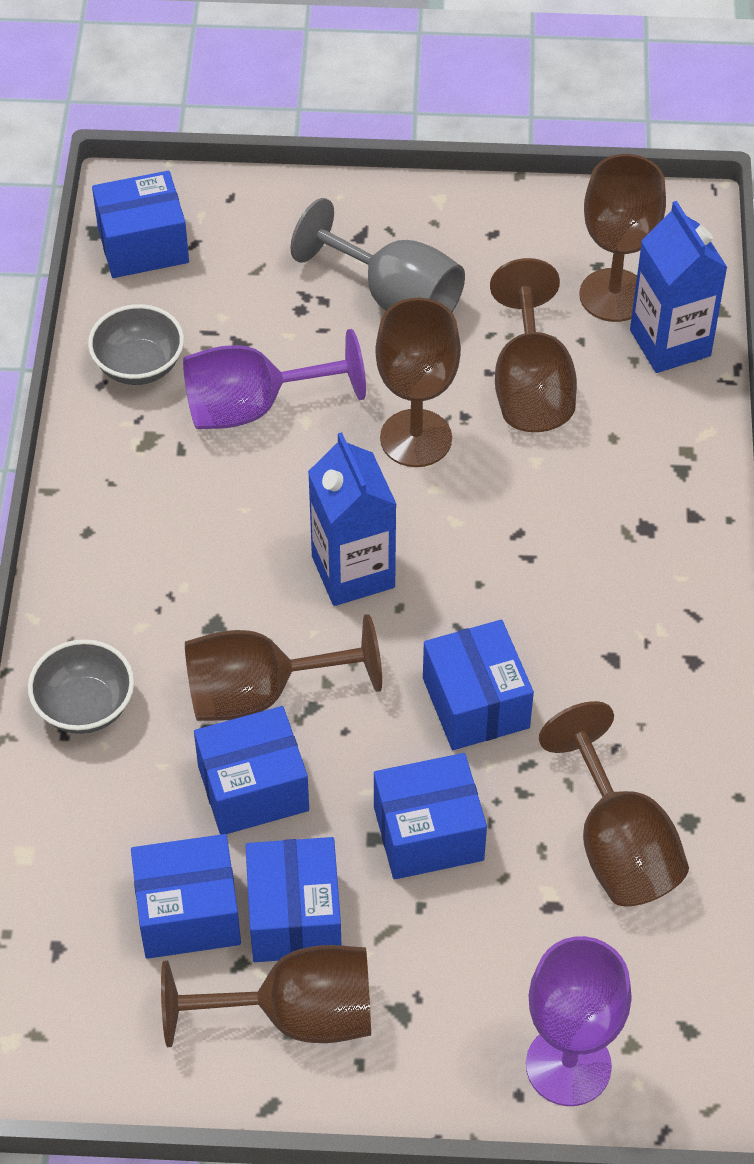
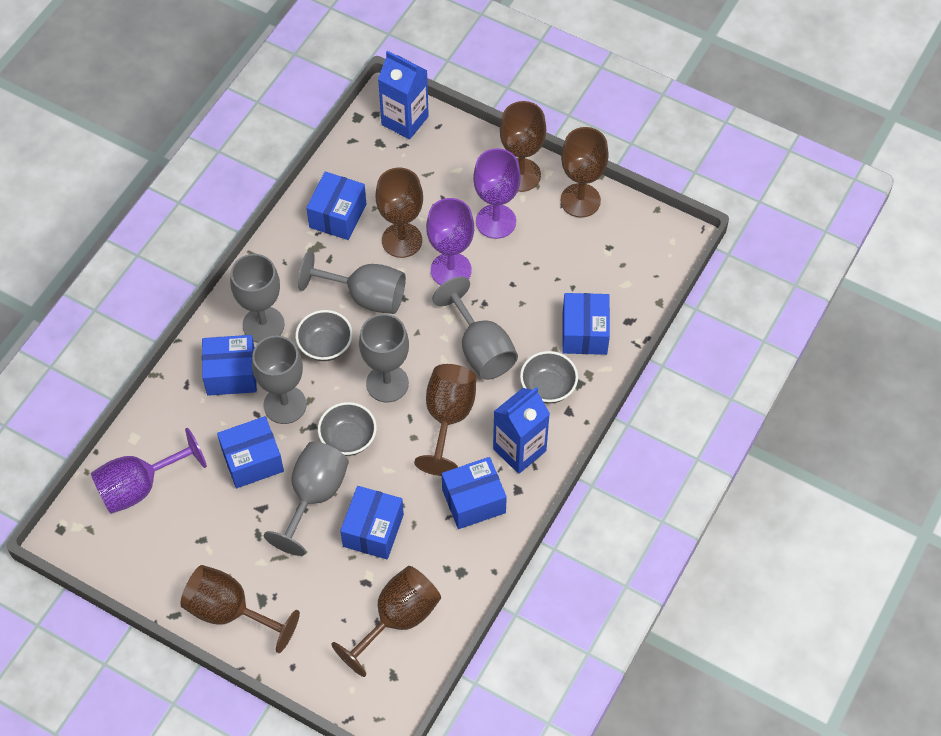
grey bowl: 2 -> 3
grey goblet: 1 -> 6
purple goblet: 2 -> 3

